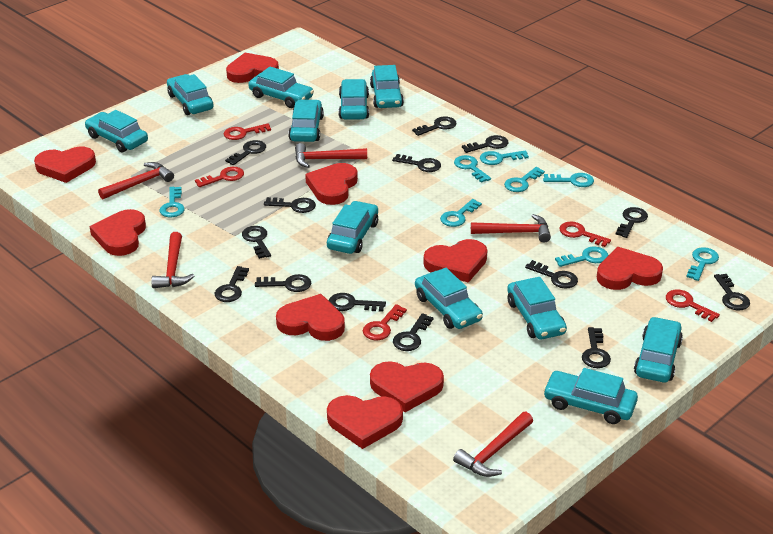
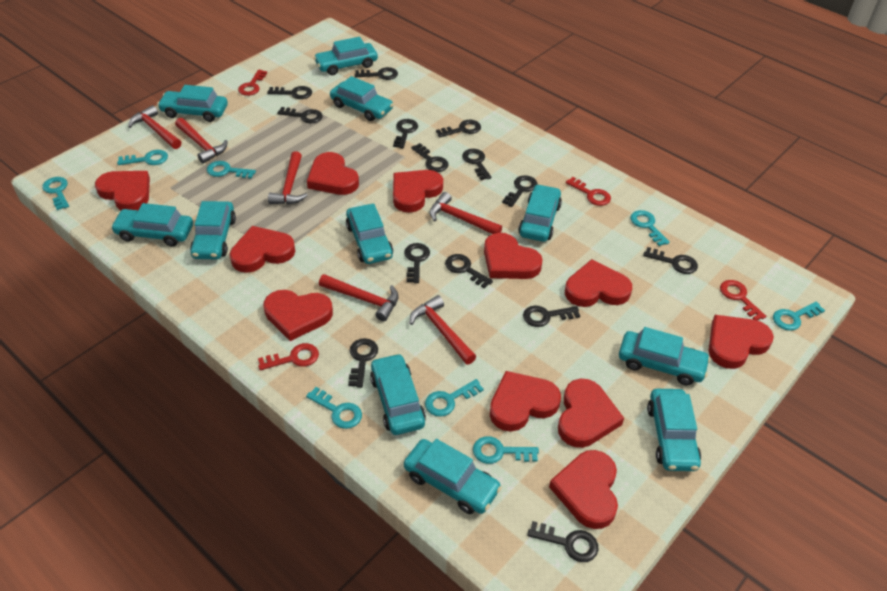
red hammer: 5 -> 6
red heart: 9 -> 11
red key: 5 -> 4

